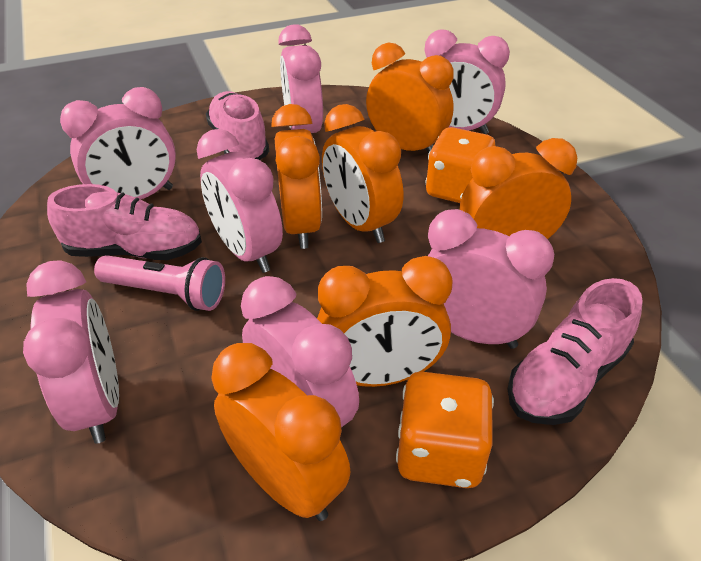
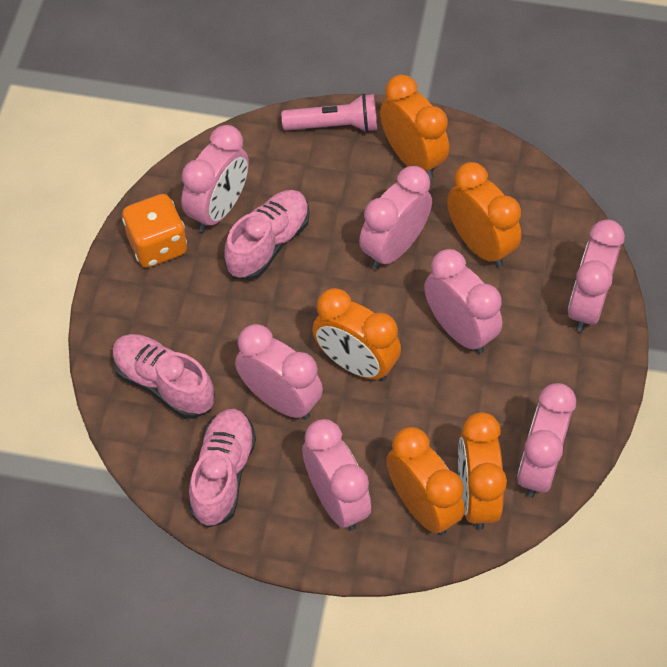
orange clock: 6 -> 5
orange dice: 2 -> 1

